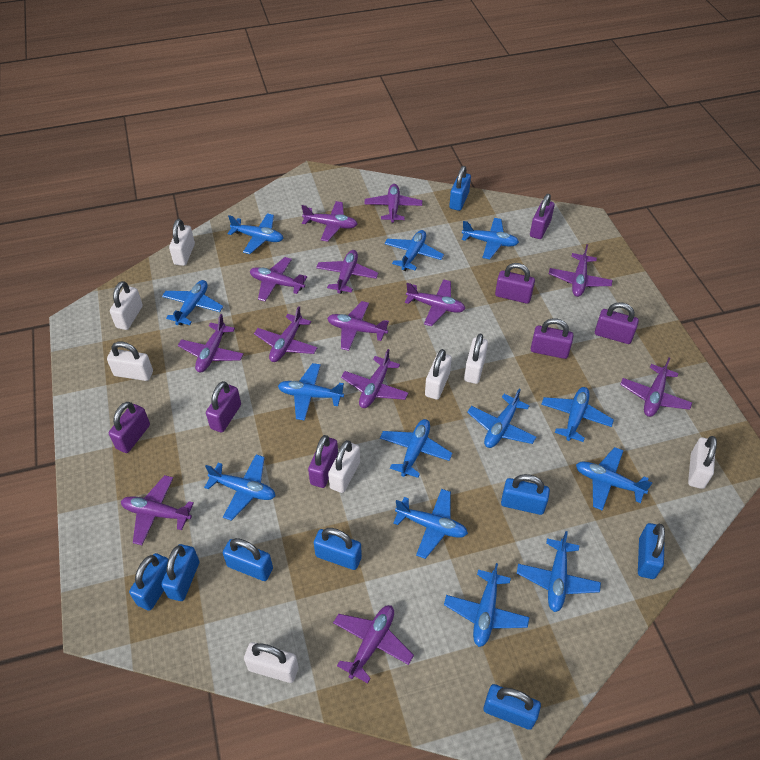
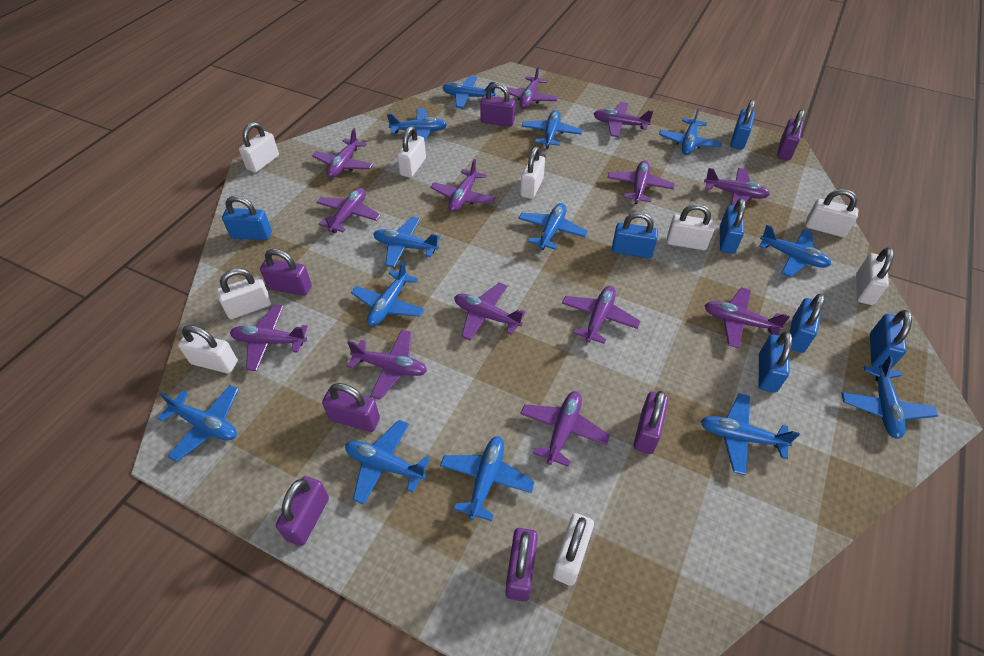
blue padlock: 8 -> 7
white padlock: 8 -> 9

